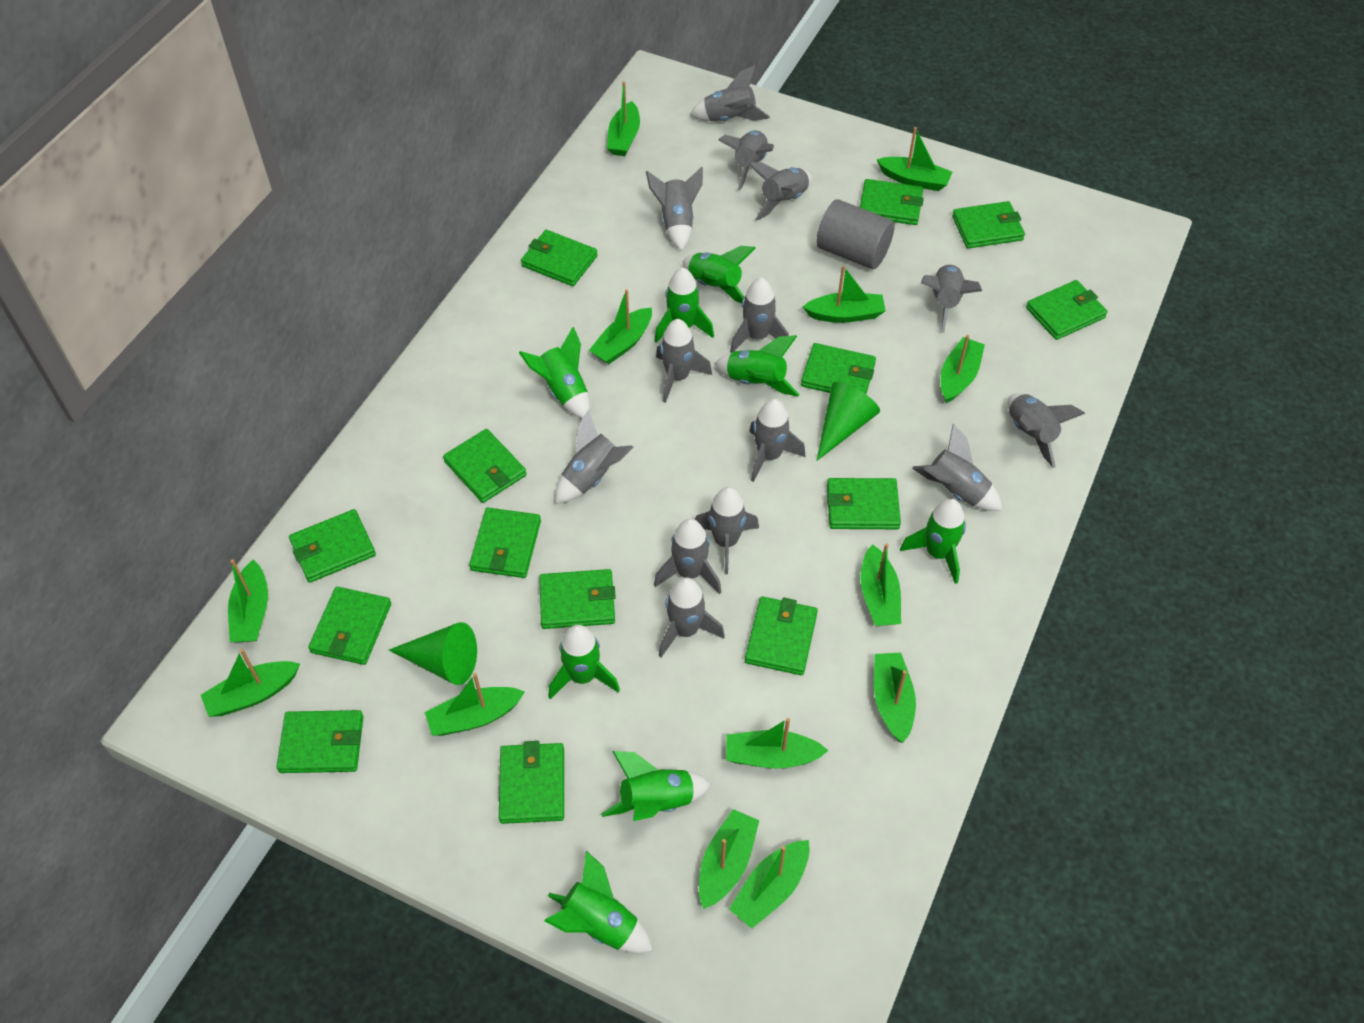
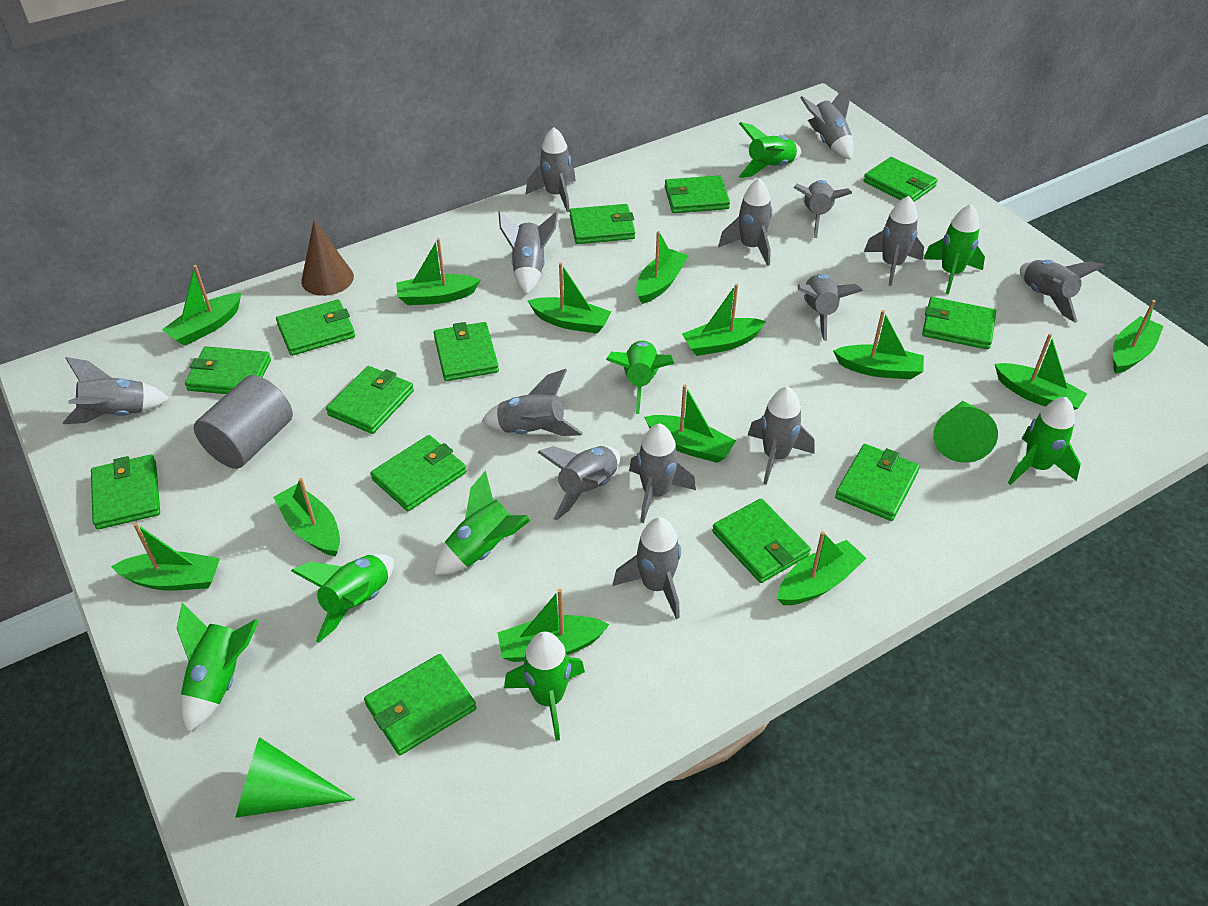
brown cone: 0 -> 1
green wallet: 14 -> 13

